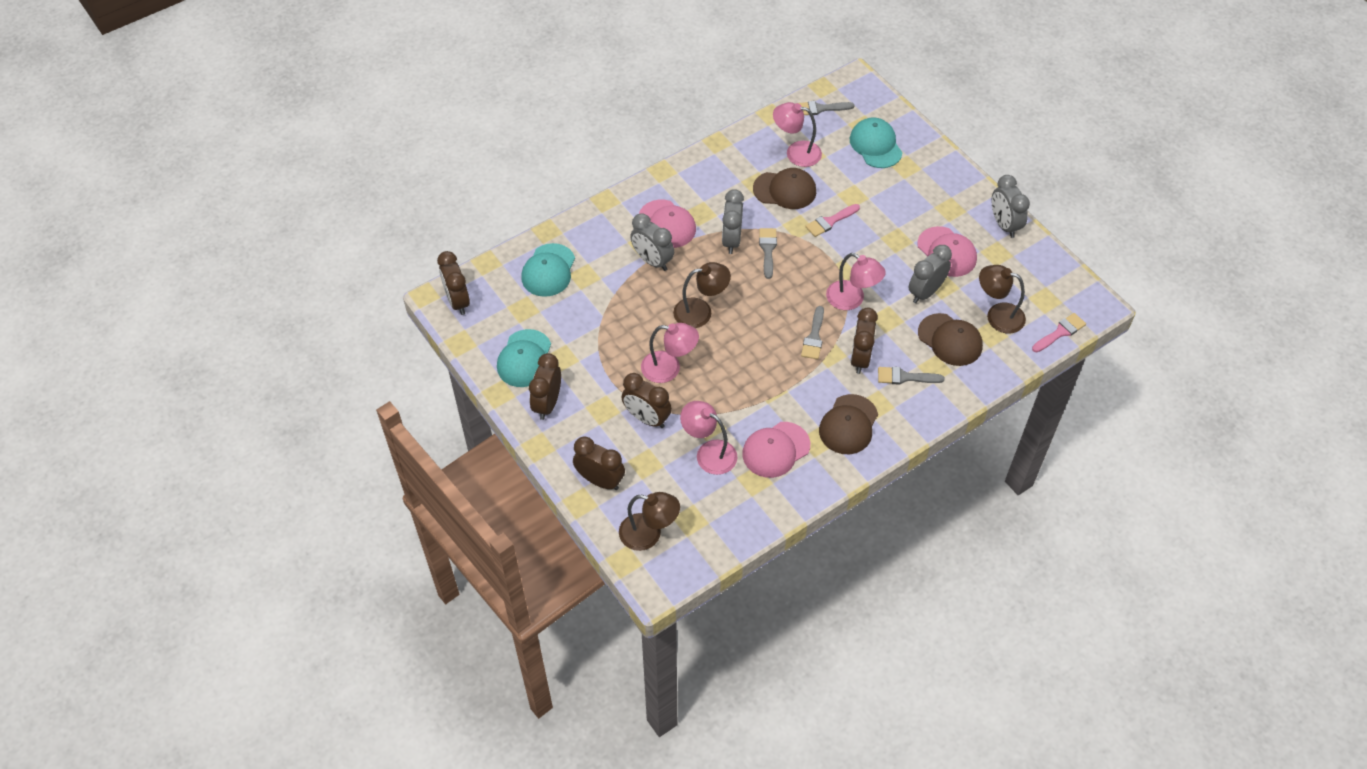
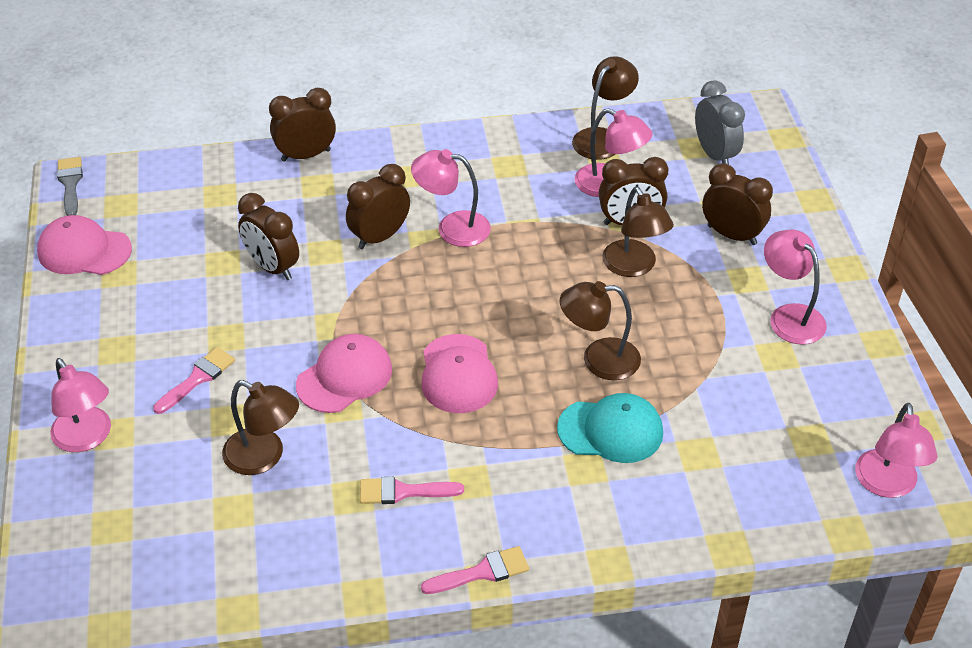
brown cap: 3 -> 0
brown lamp: 3 -> 4
grey brush: 4 -> 1
grey clock: 4 -> 1
pink brush: 2 -> 3
pink lamp: 4 -> 5
turquoise cap: 3 -> 1

